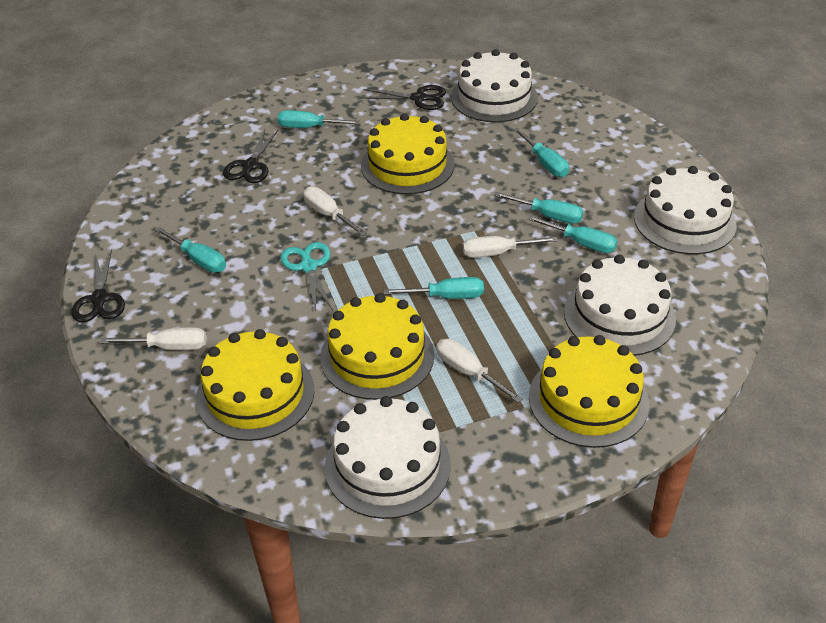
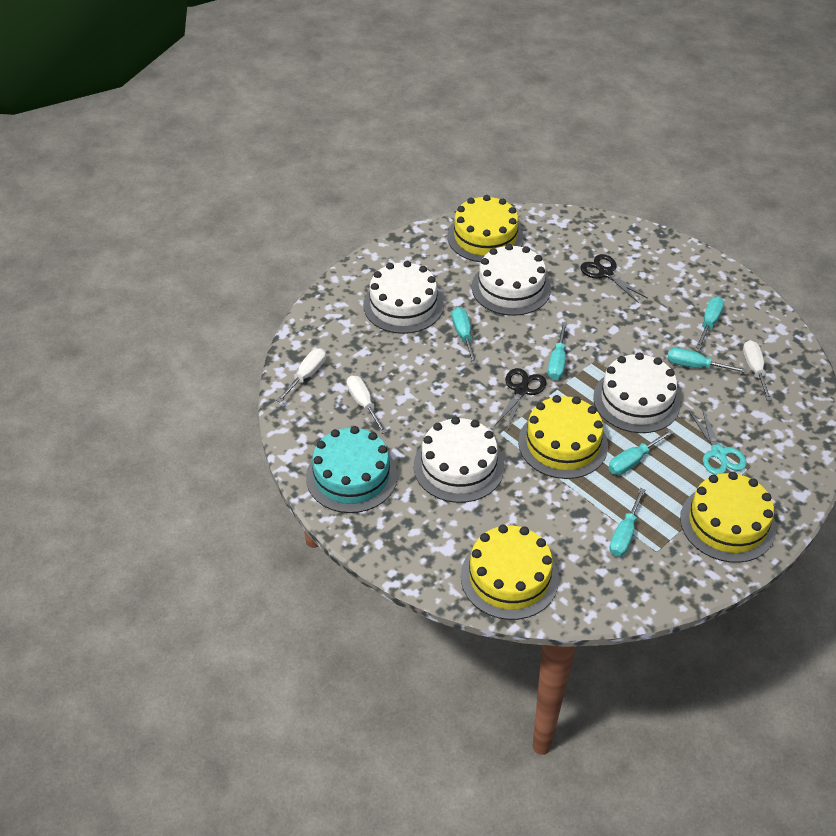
black scissors: 3 -> 2
turquoise cake: 0 -> 1
white screwdriver: 4 -> 3

